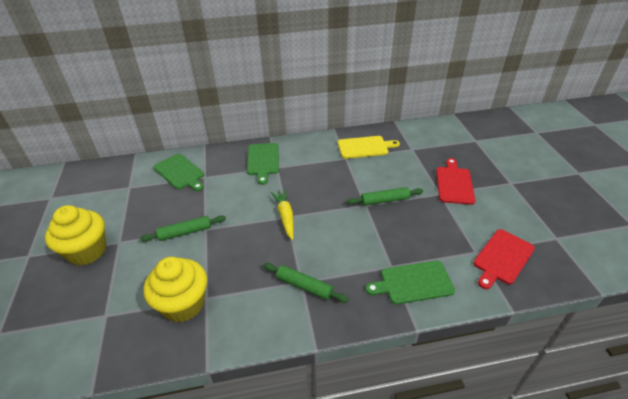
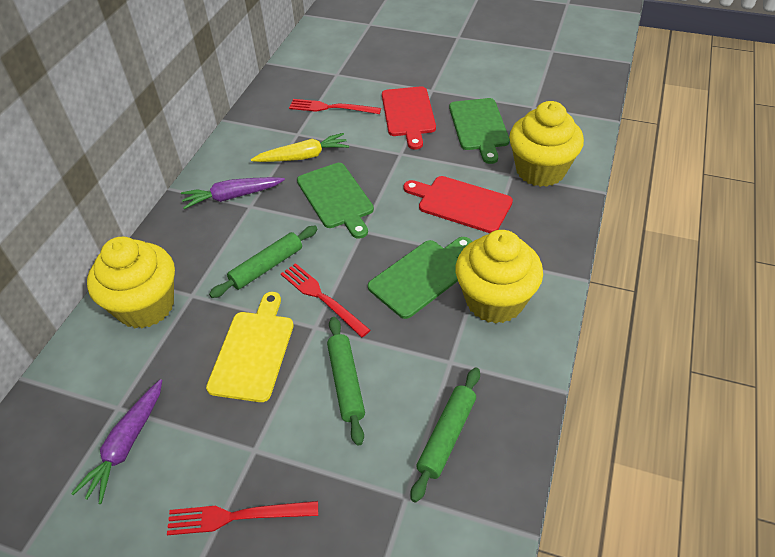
purple carrot: 0 -> 2
red fork: 0 -> 3
yellow cupcake: 2 -> 3

